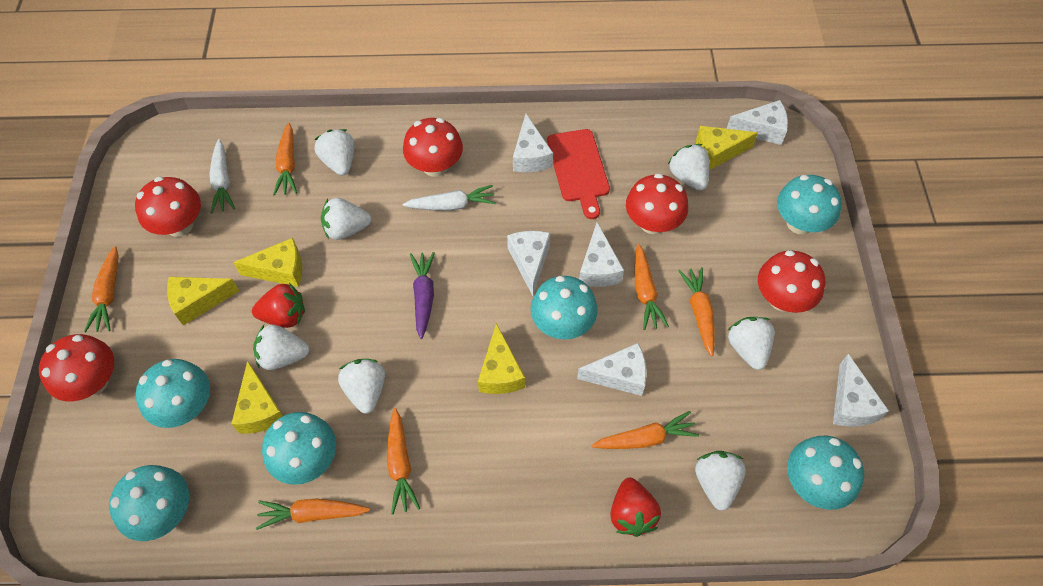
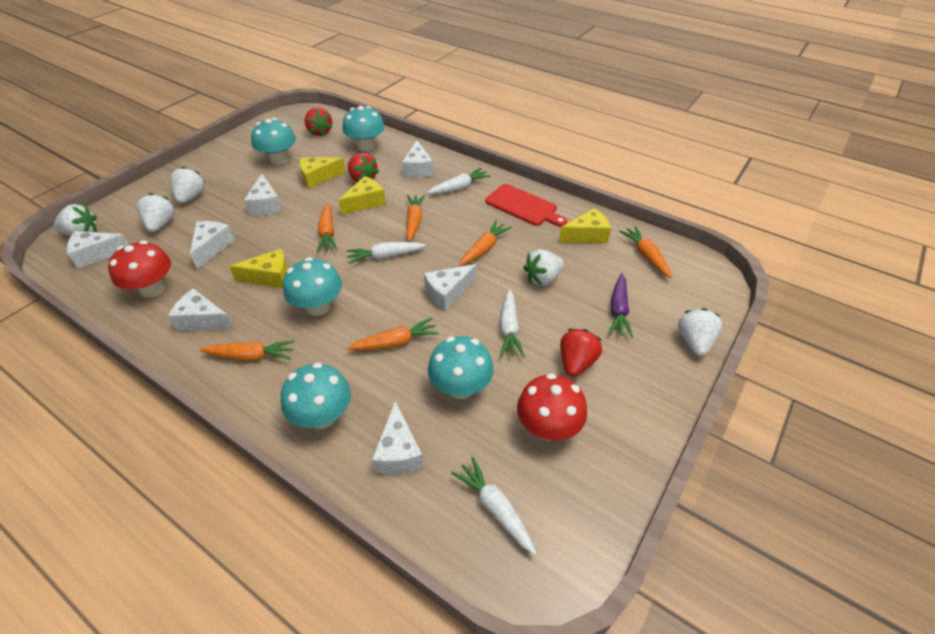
orange carrot: 7 -> 6
red mushroom: 5 -> 2
red strawberry: 2 -> 3
turquoise mushroom: 6 -> 5
white carrot: 2 -> 4
white cheese: 6 -> 7
white strawberry: 7 -> 5
yellow cheese: 5 -> 4

